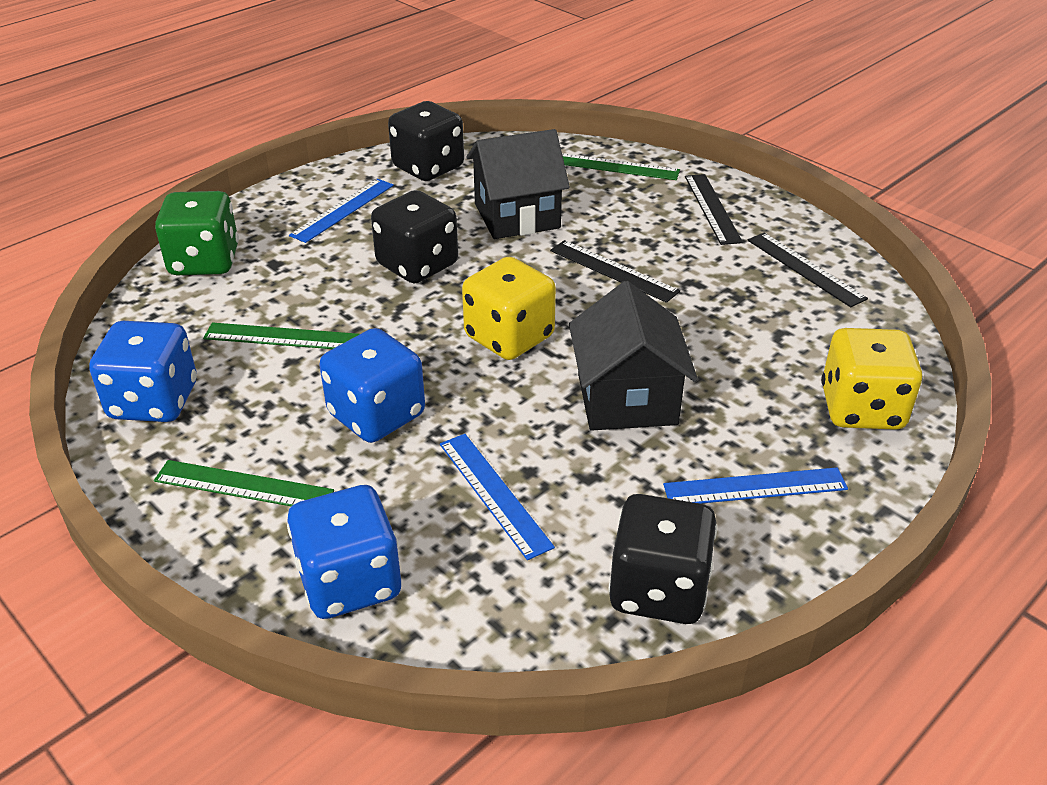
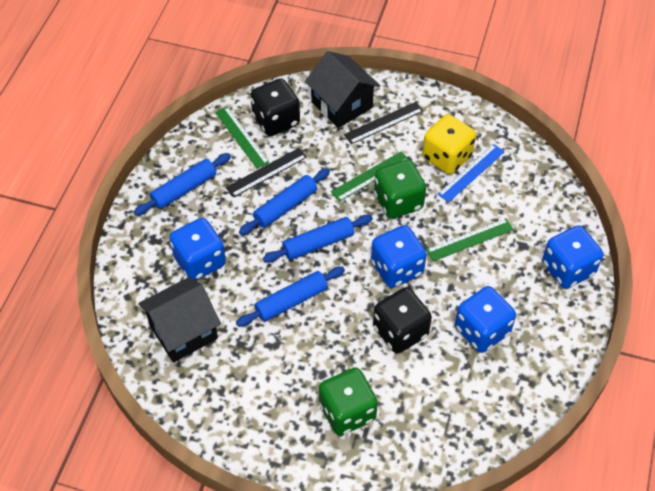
black dice: 3 -> 2
black ruler: 3 -> 2
blue dice: 3 -> 4
blue rolling pin: 0 -> 4
blue ruler: 3 -> 1
green dice: 1 -> 2
yellow dice: 2 -> 1

